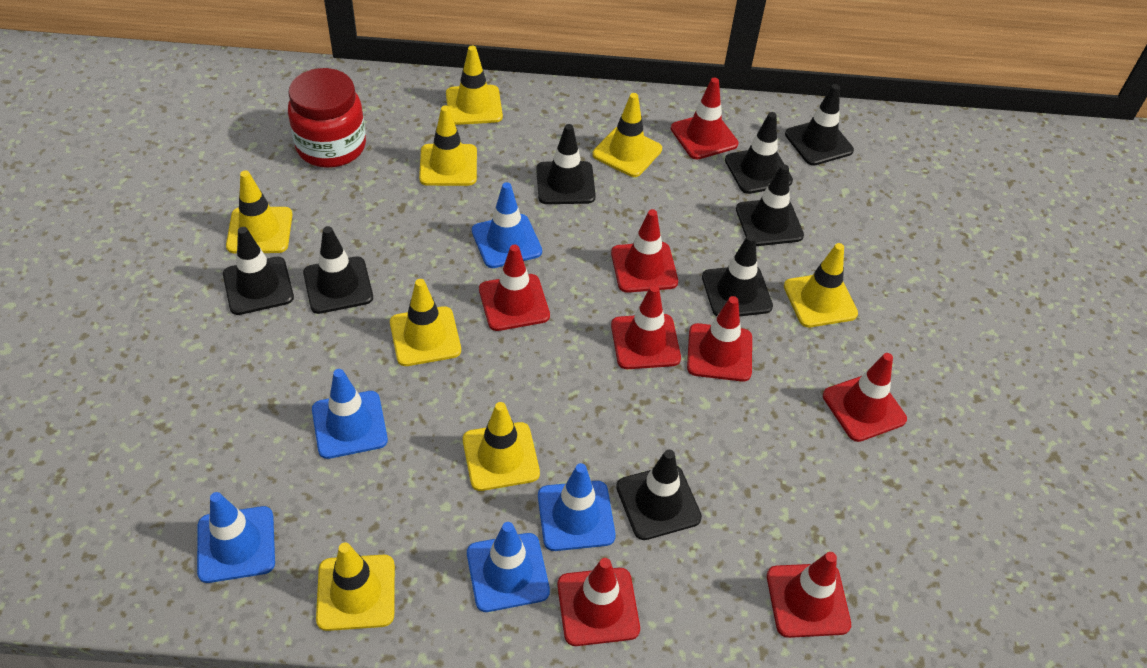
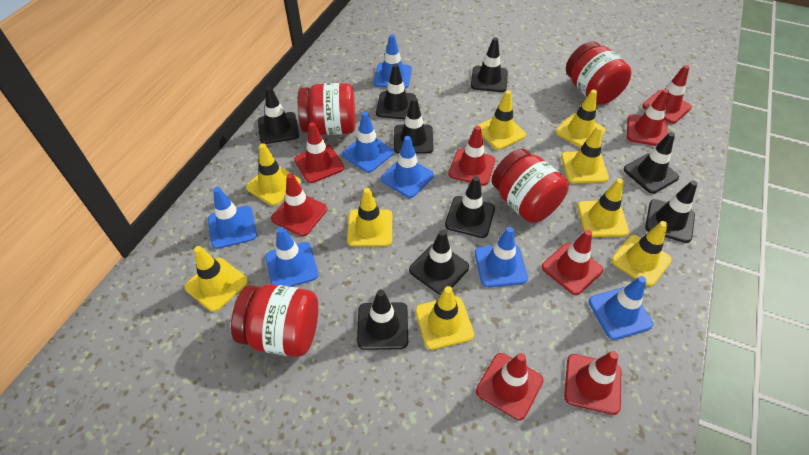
black traffic cone: 8 -> 9
blue traffic cone: 5 -> 7
red jar: 1 -> 4
yellow traffic cone: 8 -> 9

